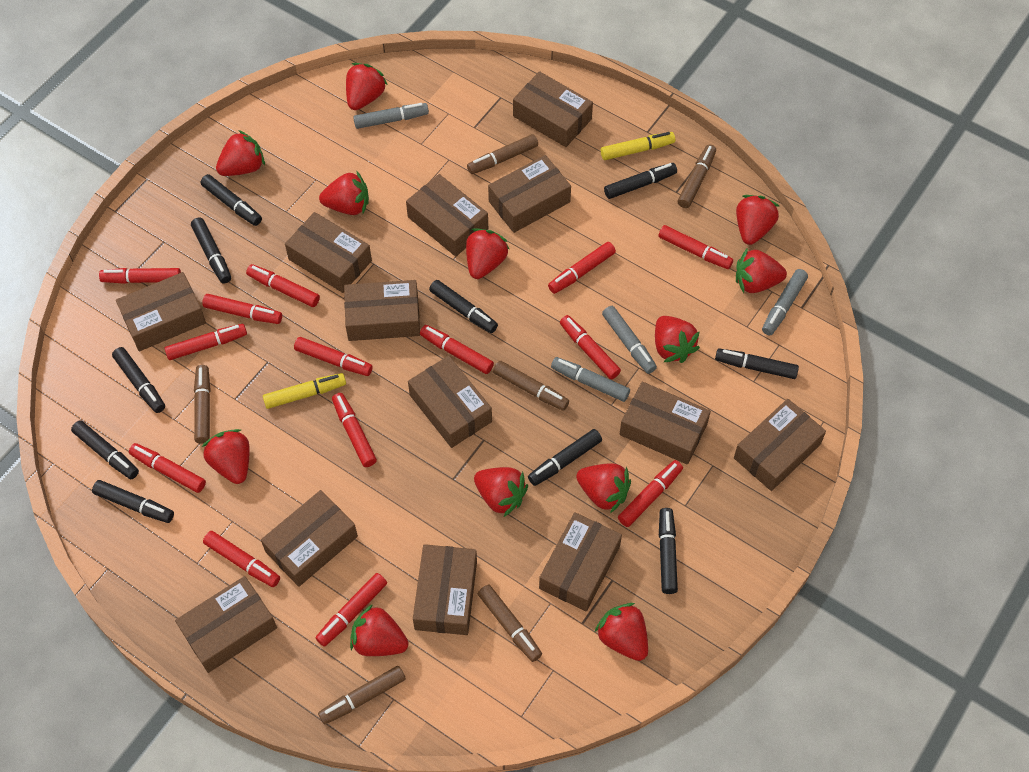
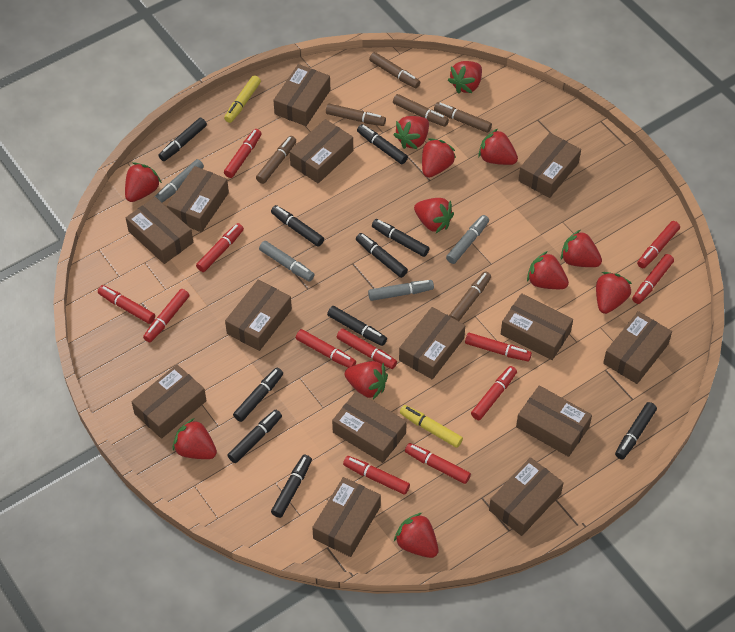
brown box: 13 -> 14
red marker: 14 -> 12

